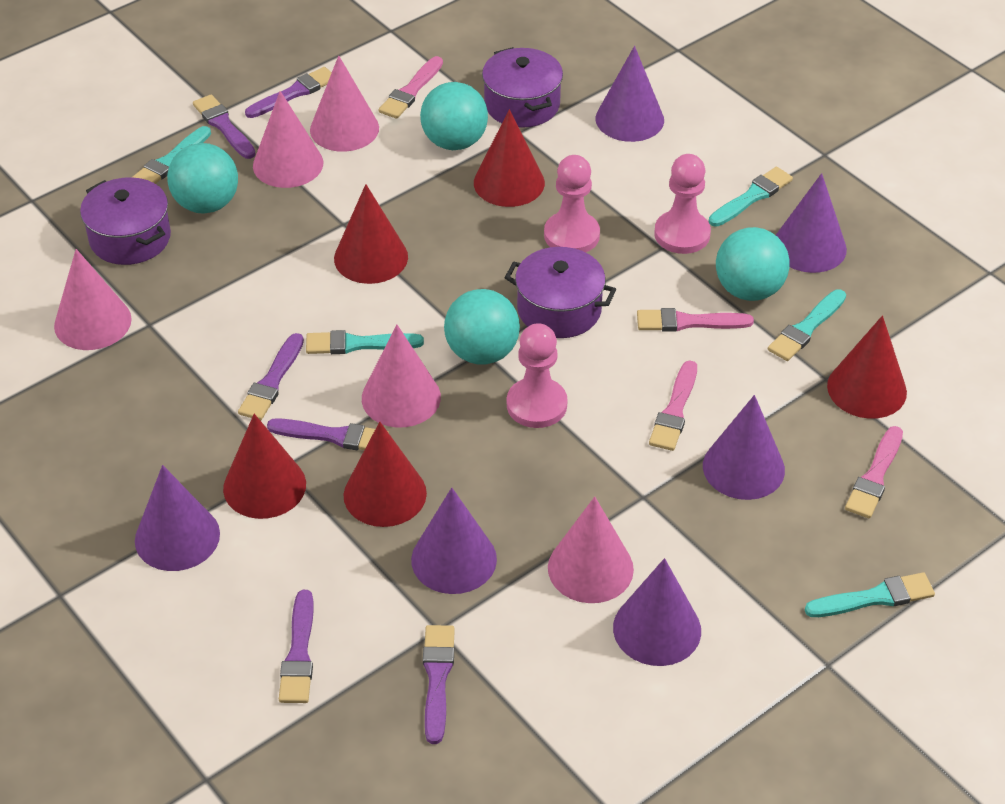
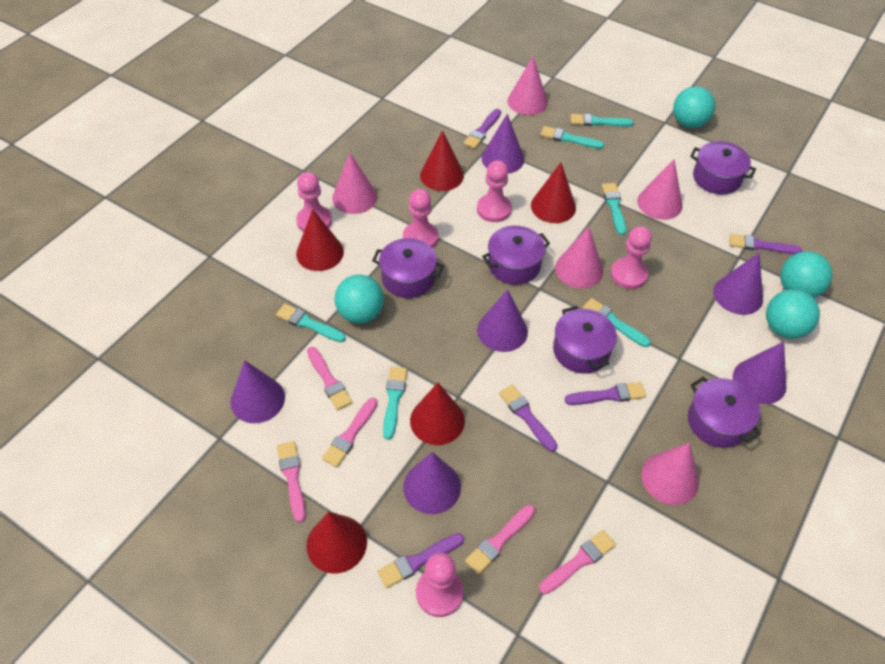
pink brush: 4 -> 5
pink pawn: 3 -> 5
purple brush: 6 -> 5
purple pot: 3 -> 5
turquoise brush: 5 -> 6

